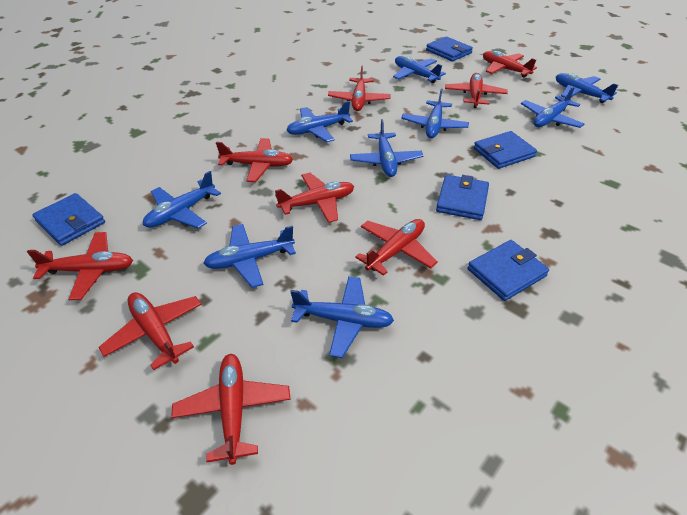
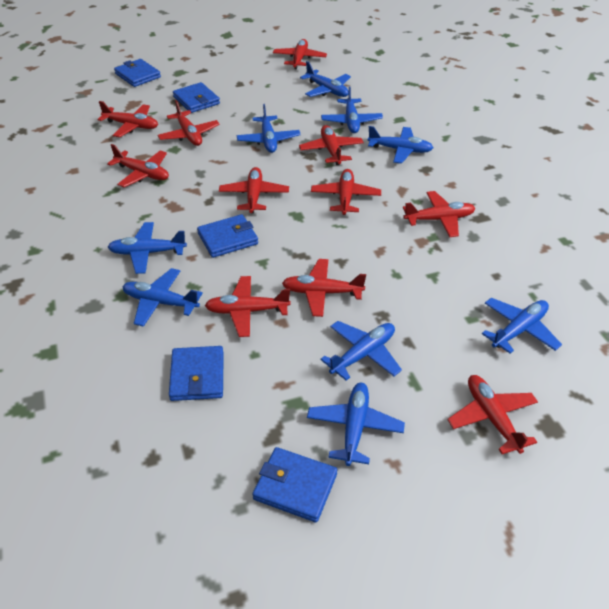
red plane: 9 -> 11

